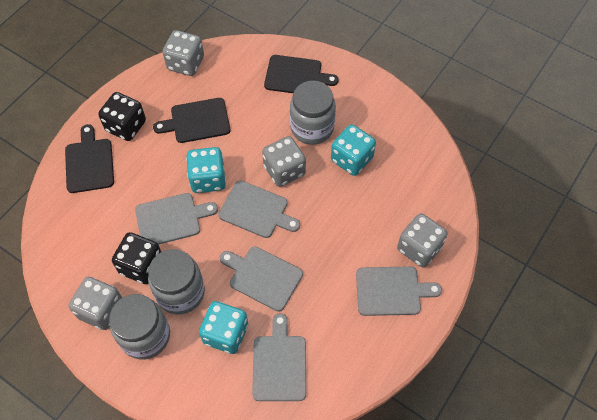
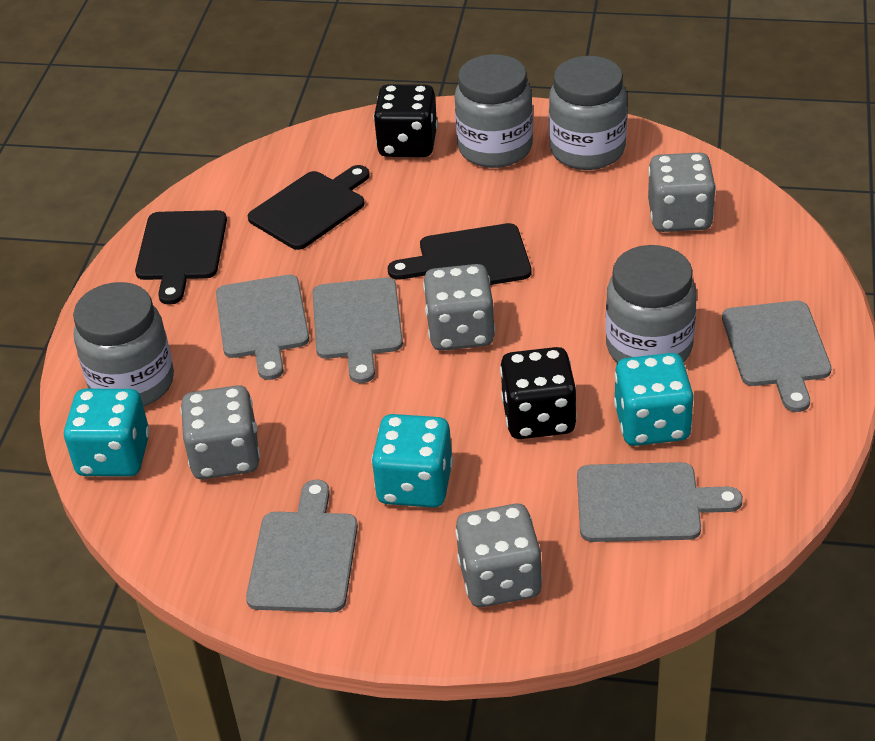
grey jar: 3 -> 4

